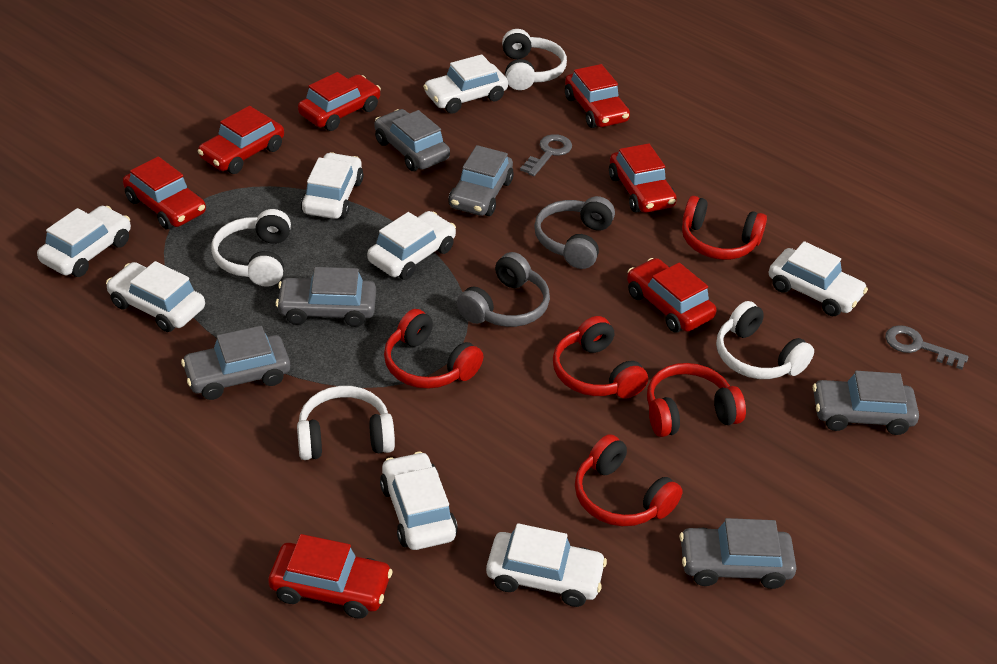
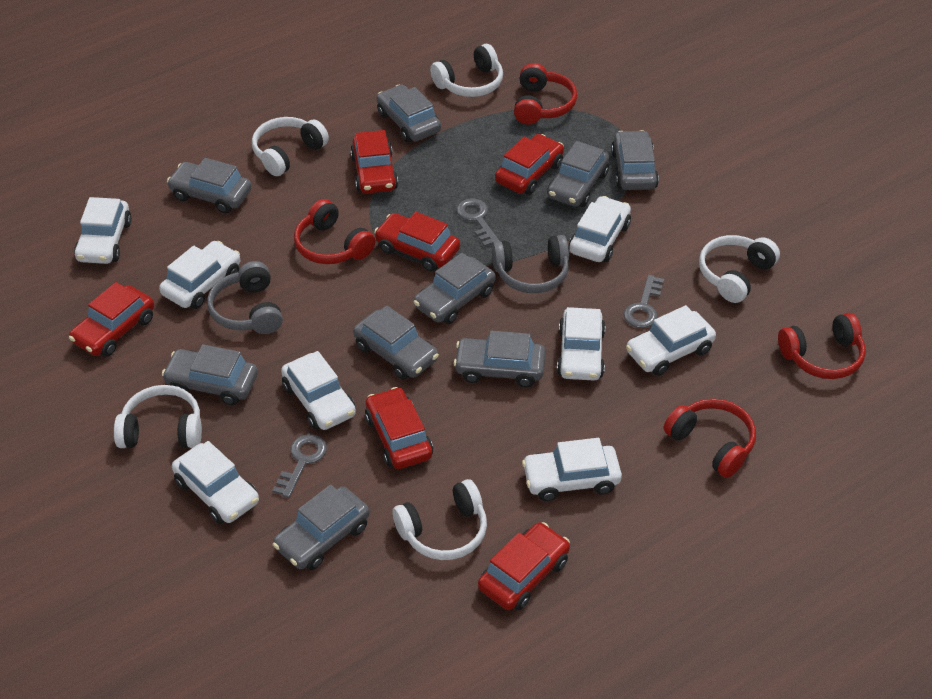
grey car: 6 -> 9
grey key: 2 -> 3
red car: 7 -> 6
red headphones: 5 -> 4
white headphones: 4 -> 5

